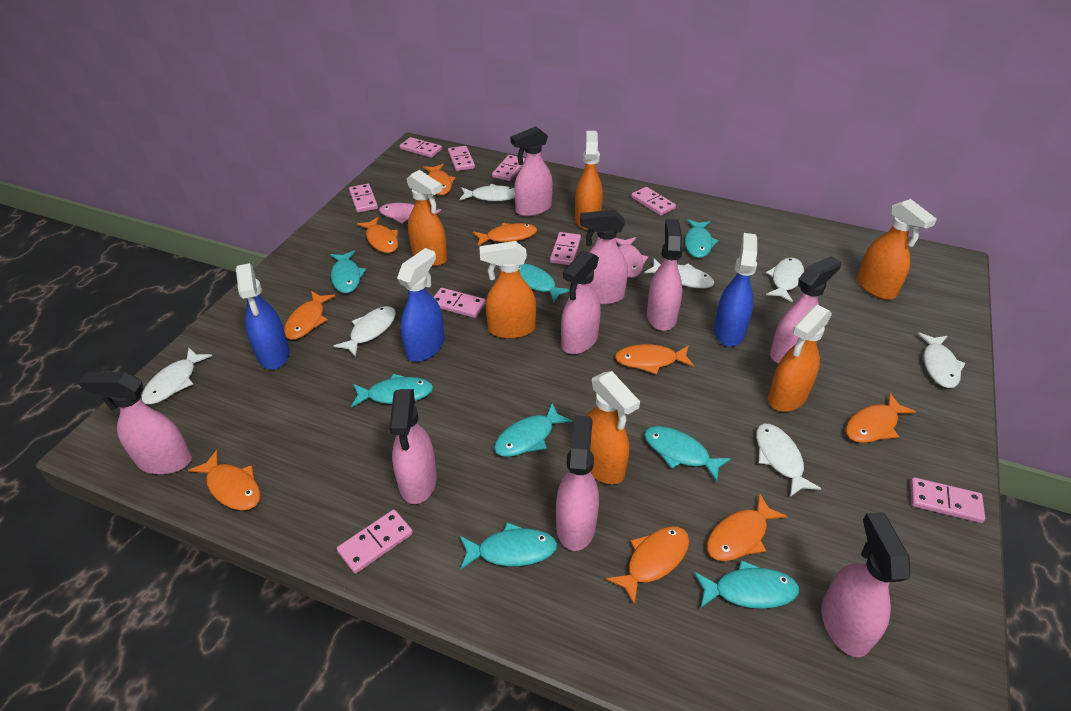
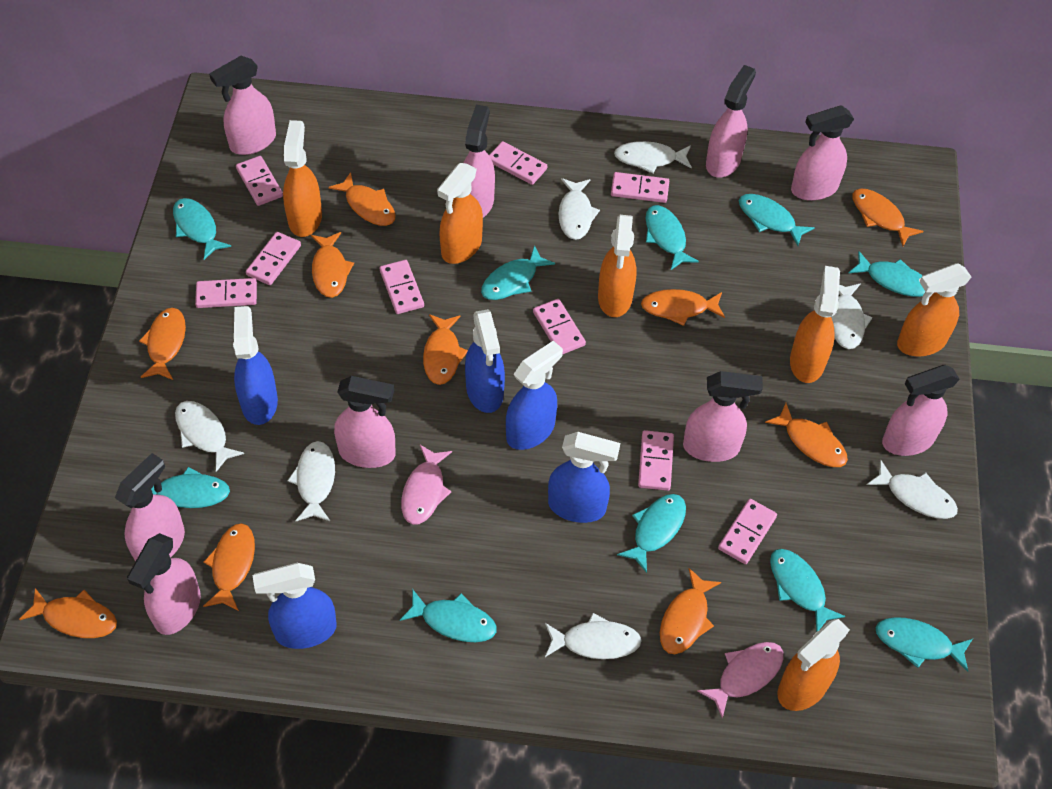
blue spray bottle: 3 -> 5
orange fish: 9 -> 10
turquoise fish: 8 -> 10

